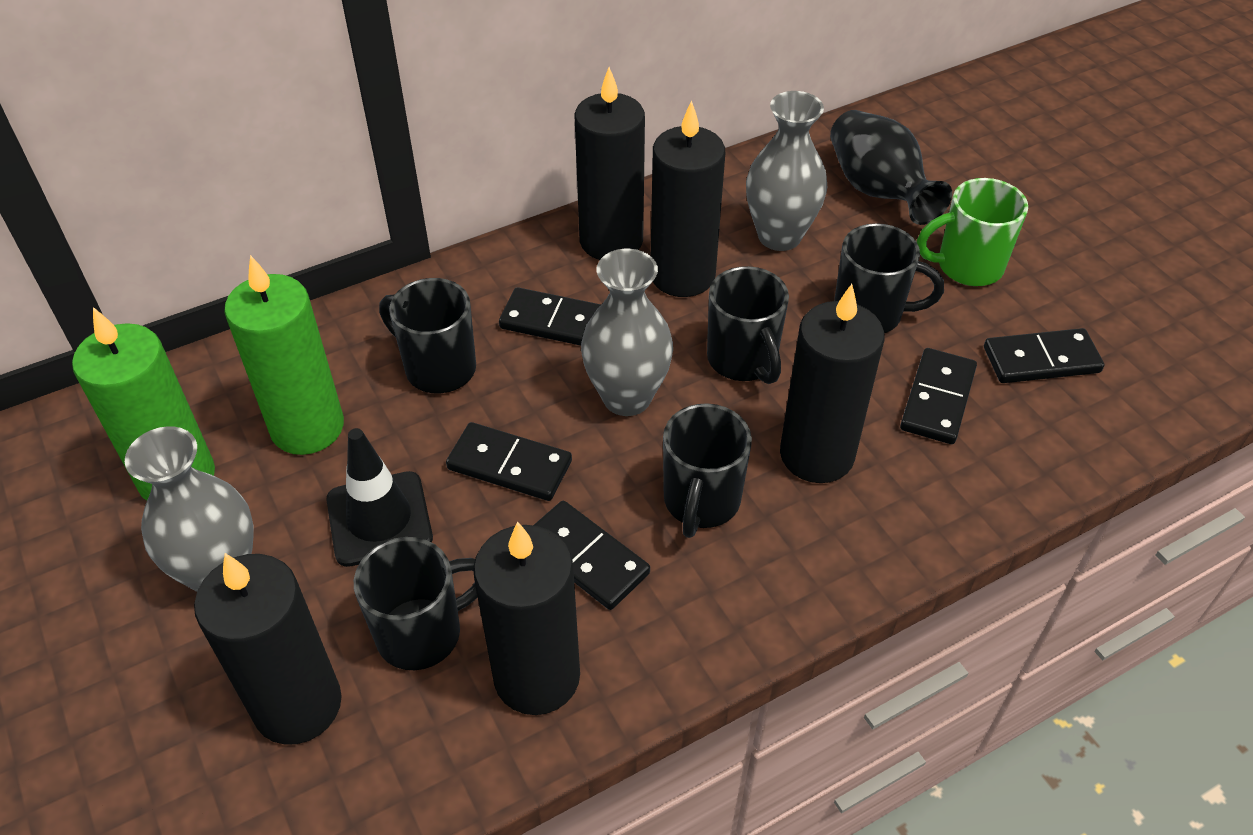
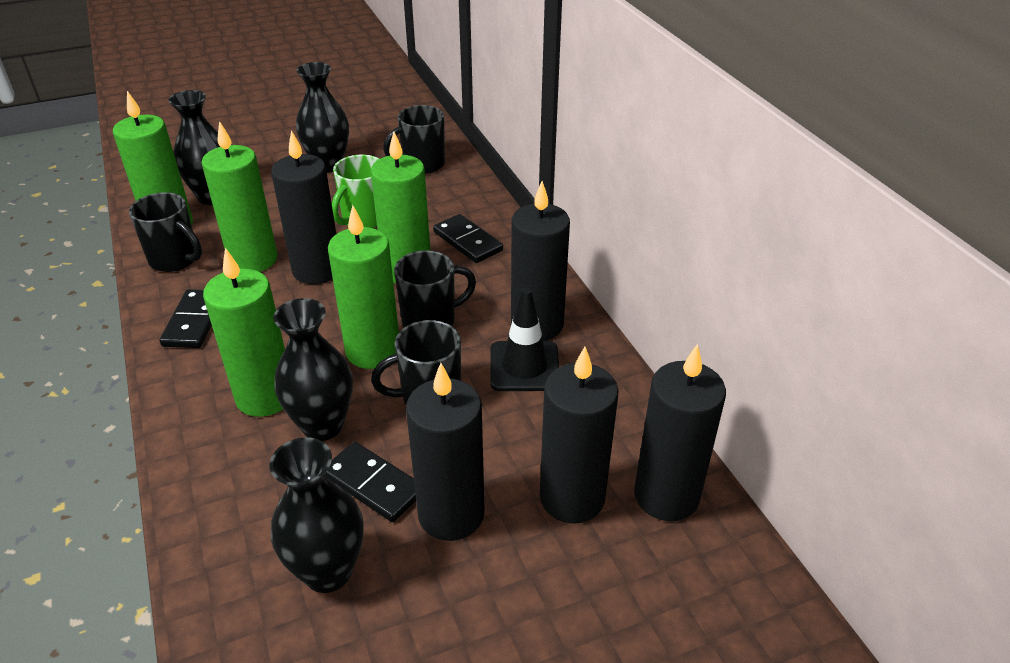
black domino: 5 -> 3
black mug: 5 -> 4
black vase: 1 -> 4
green candle: 2 -> 5
grey vase: 3 -> 0

